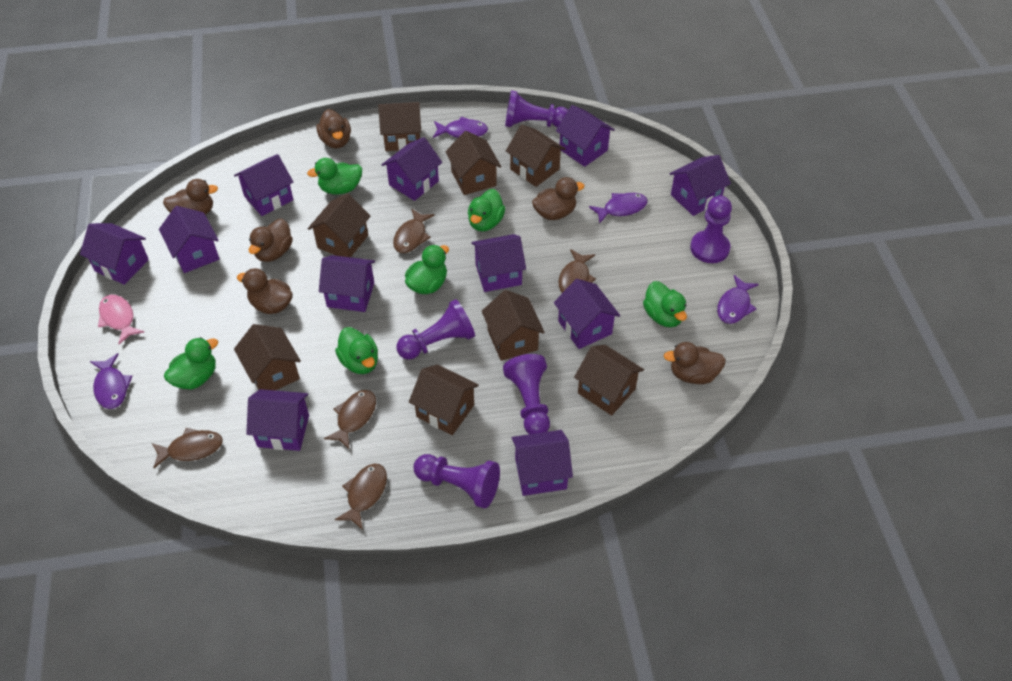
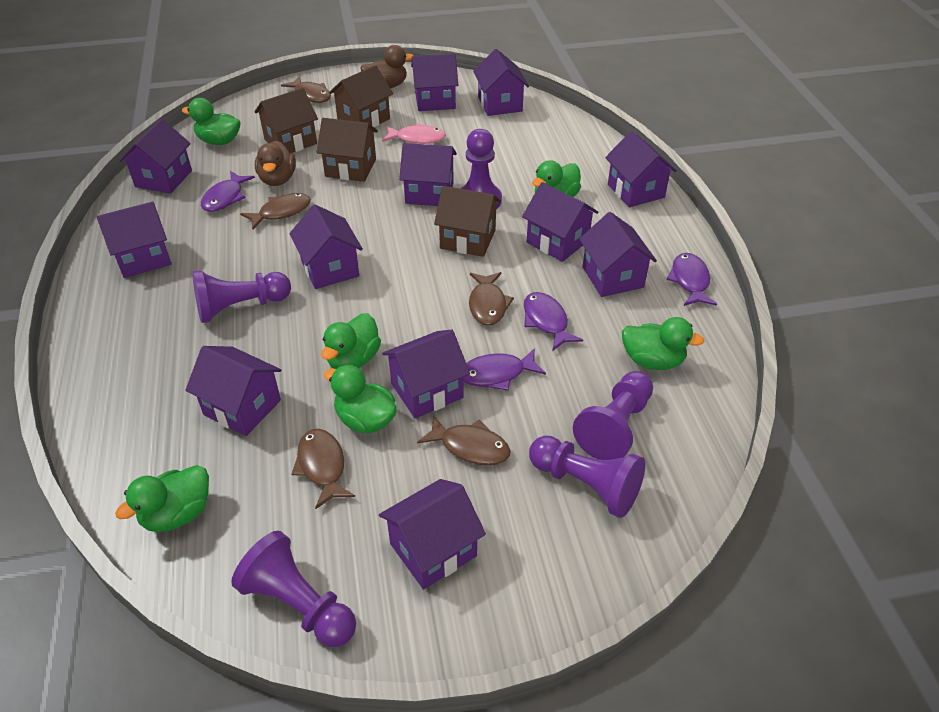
brown duck: 6 -> 2
brown house: 8 -> 4
purple house: 11 -> 12

